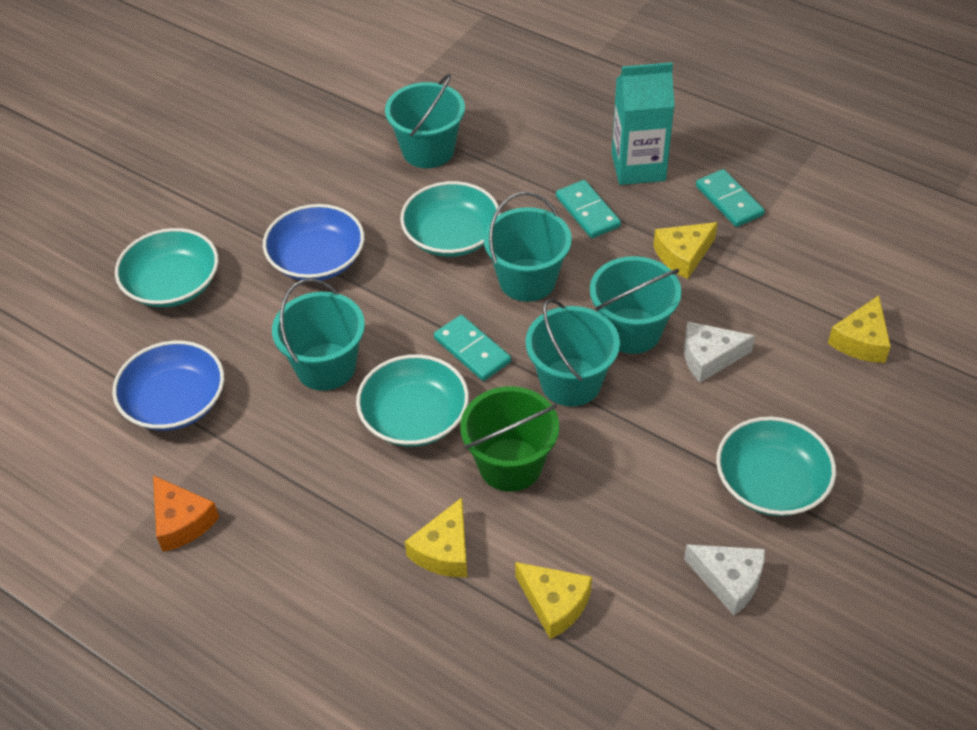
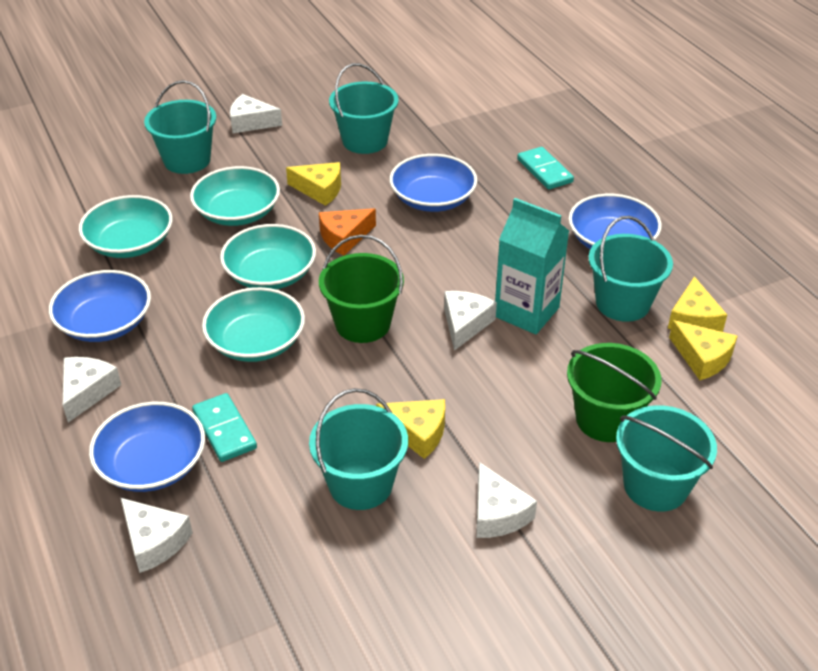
blue bowl: 2 -> 4
green bucket: 1 -> 2
turquoise domino: 3 -> 2
white cheese: 2 -> 5

